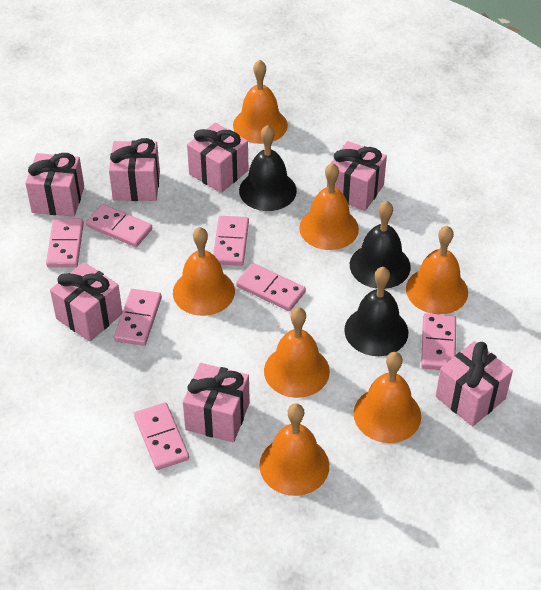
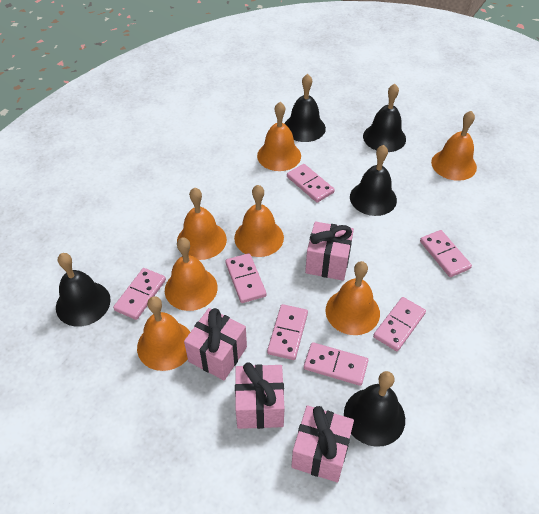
black bell: 3 -> 5
pink gift: 7 -> 4

